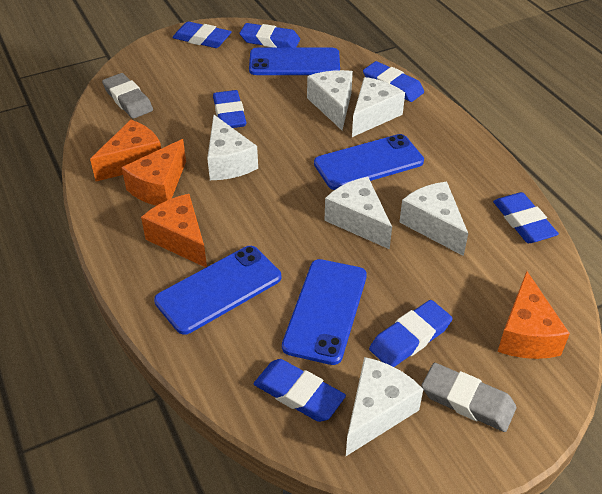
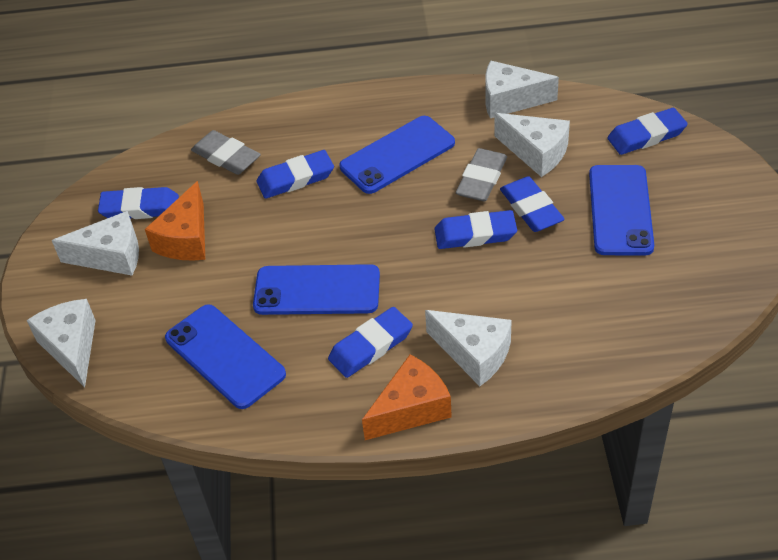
blue eraser: 7 -> 6
orange cheese: 4 -> 2
white cheese: 6 -> 5

